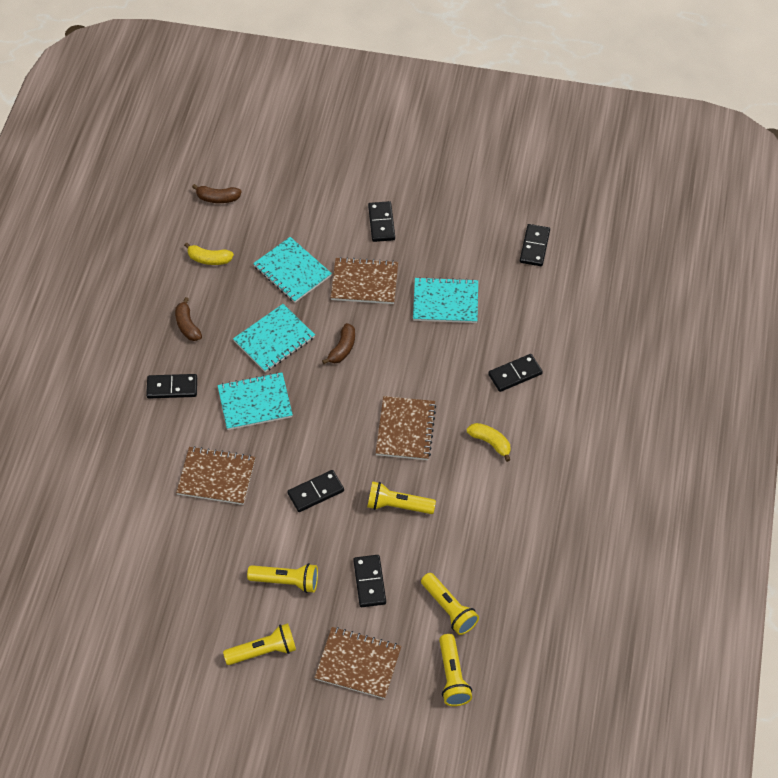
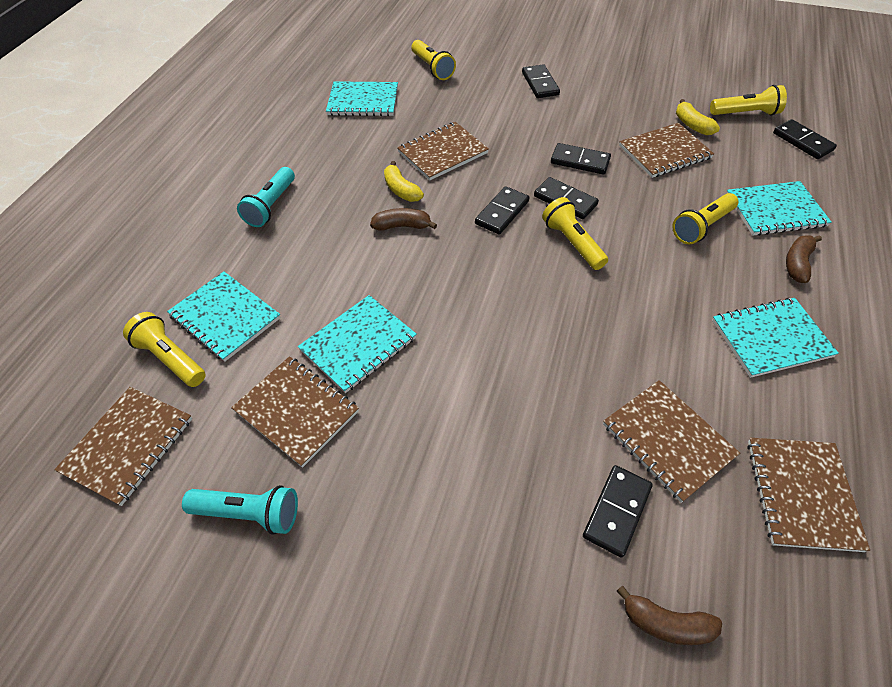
brown notebook: 4 -> 6
turquoise flashlight: 0 -> 2
turquoise notebook: 4 -> 5

